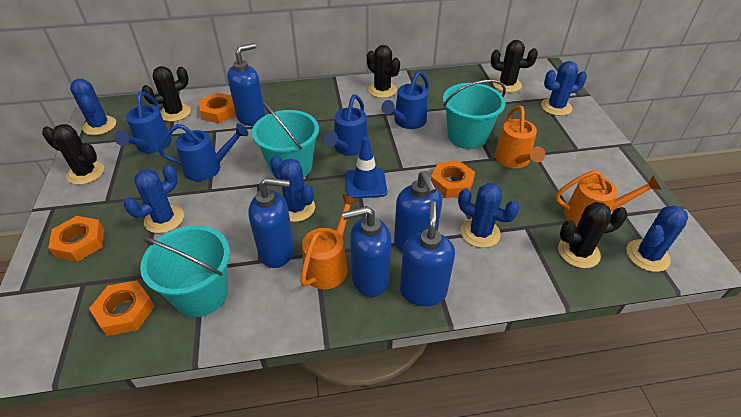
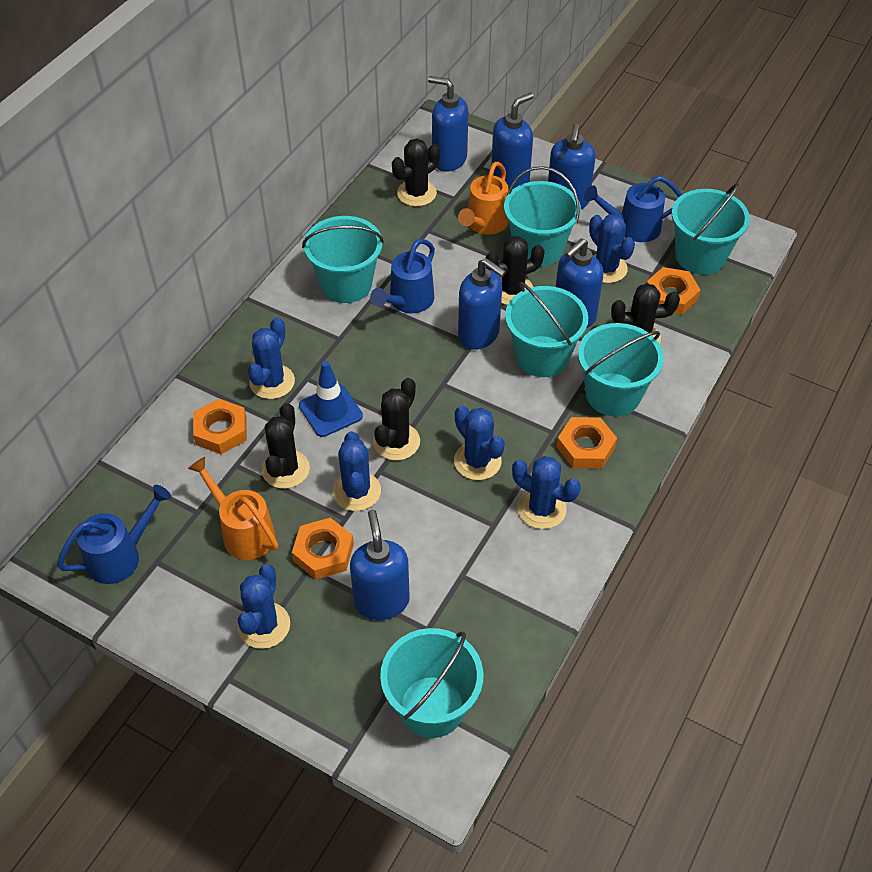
blue soap dispenser: 5 -> 6
blue watering can: 4 -> 3
orange watering can: 3 -> 2
turquoise bucket: 3 -> 6

